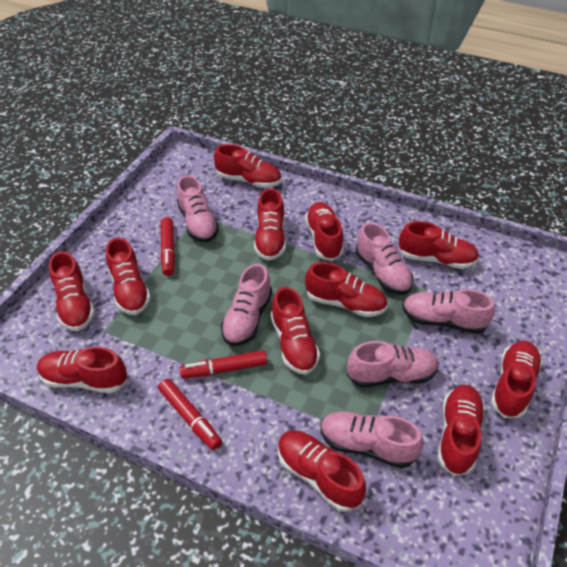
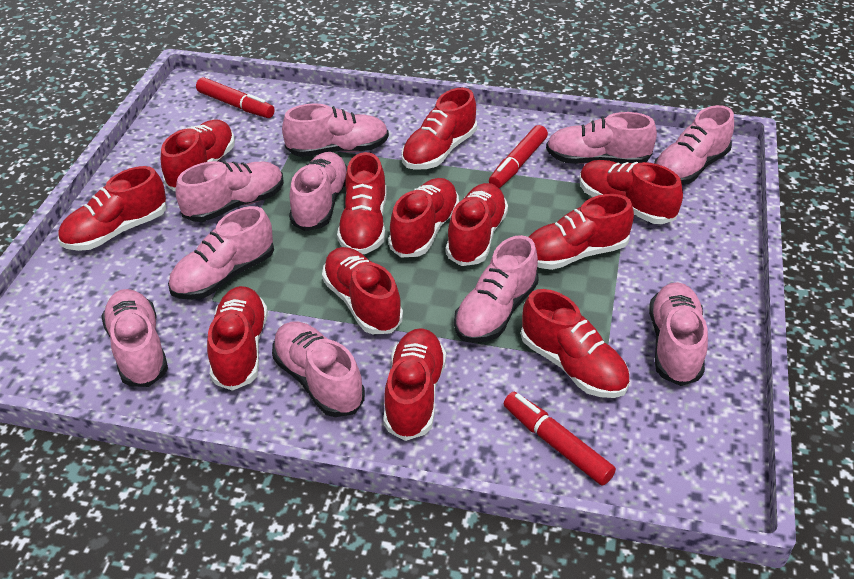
pink shoe: 6 -> 10

